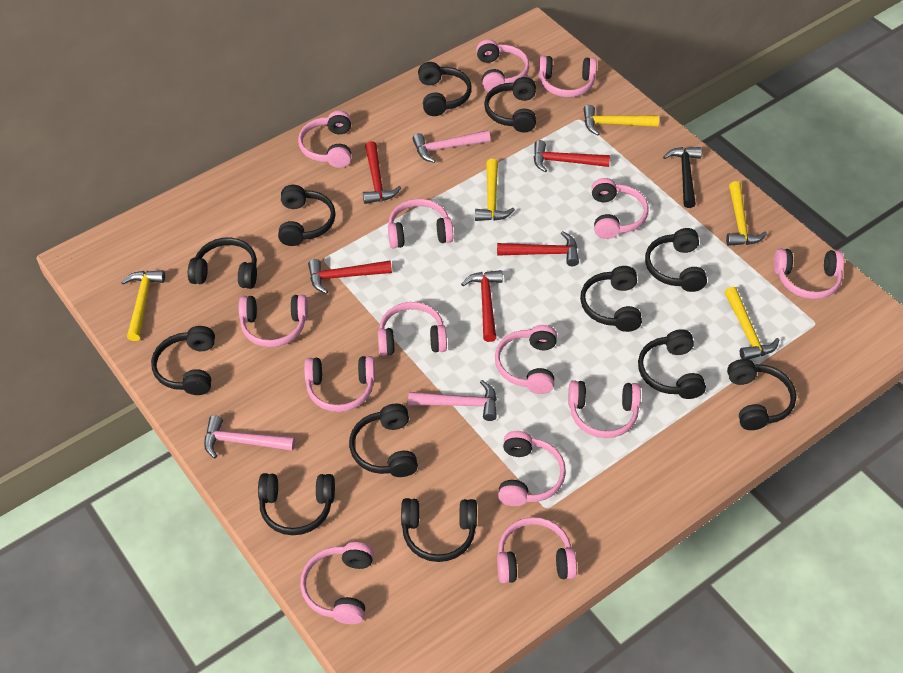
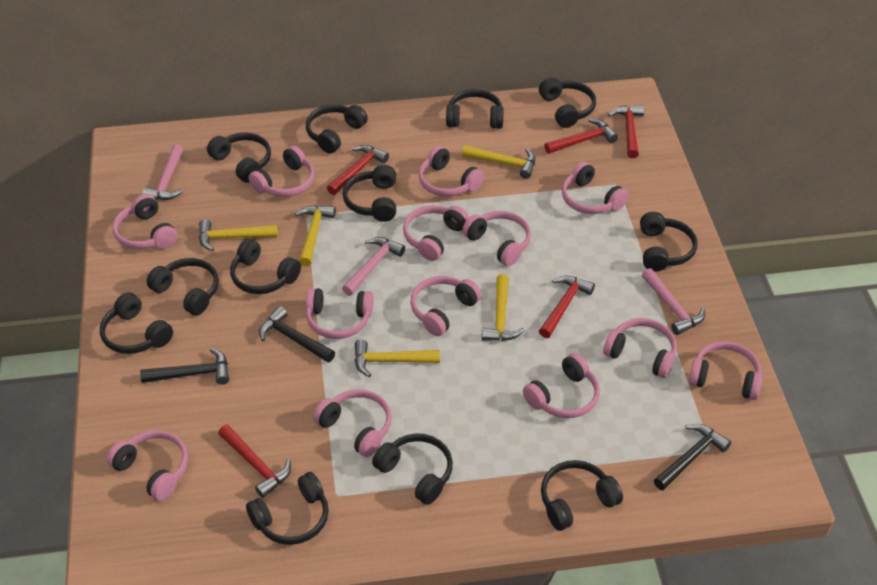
black hammer: 1 -> 3
pink headphones: 14 -> 13

